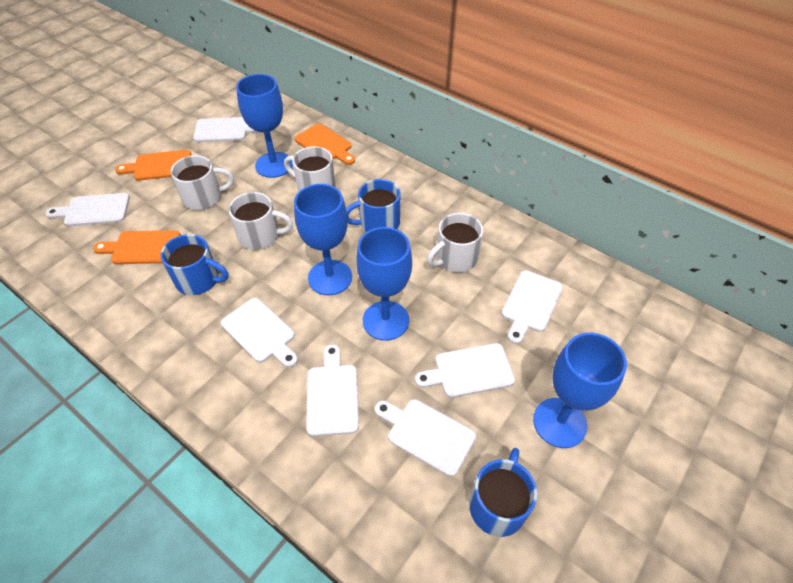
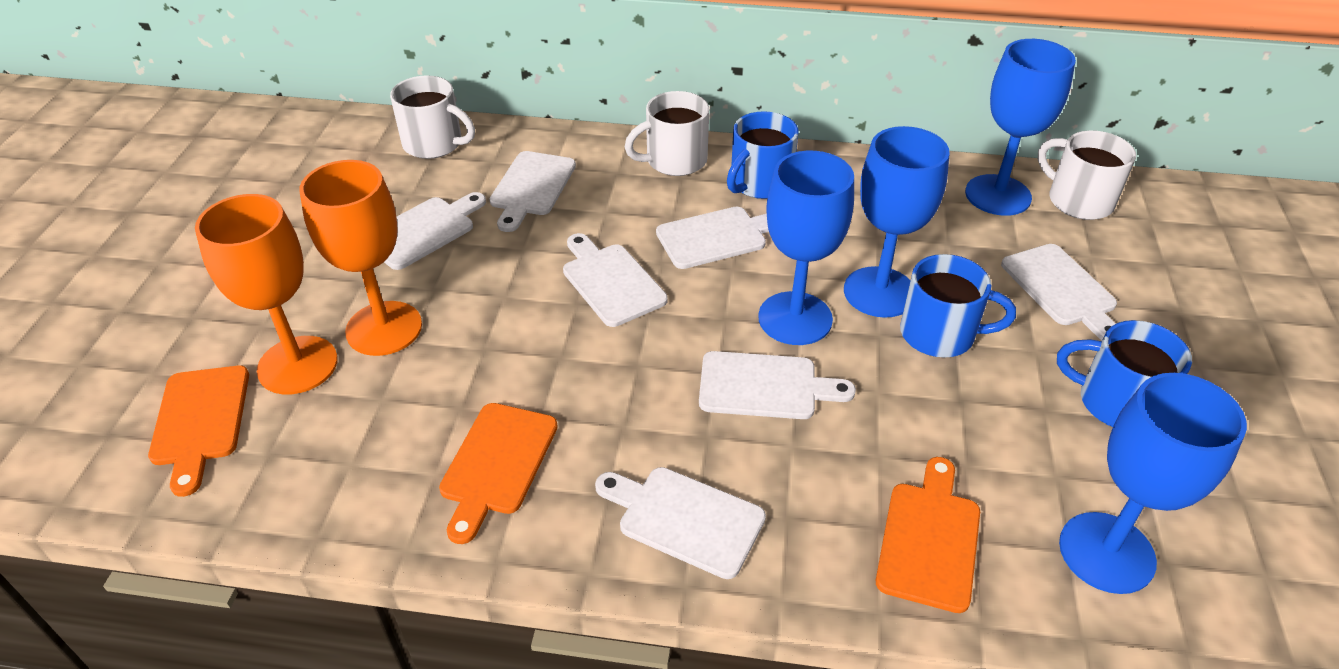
orange goblet: 0 -> 2
white mug: 4 -> 3

